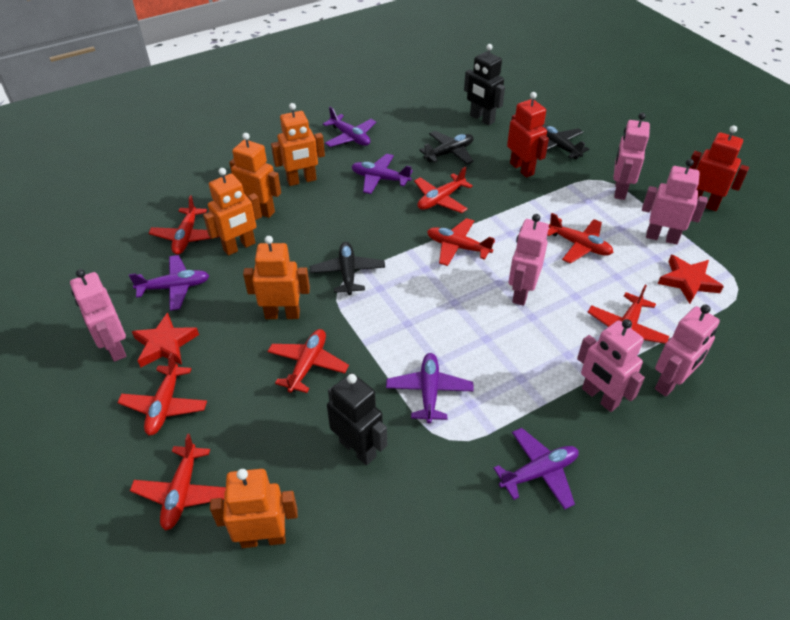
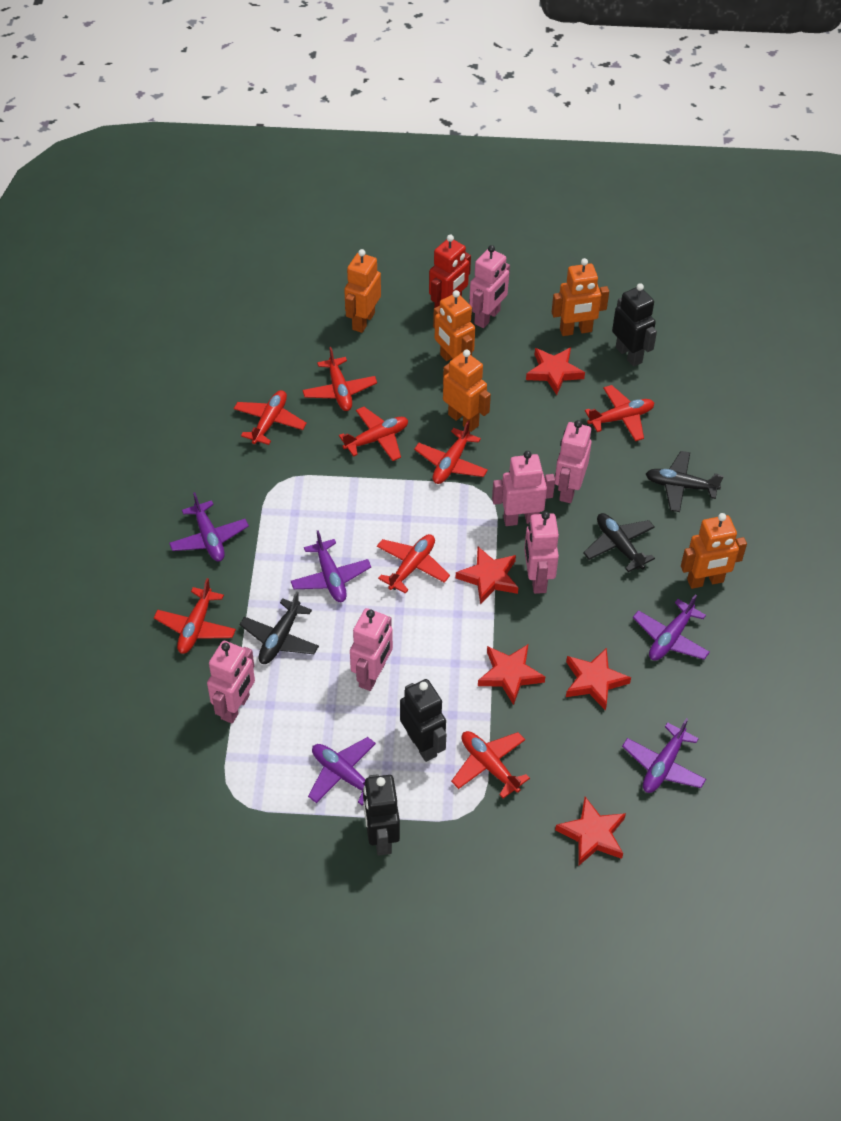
black robot: 2 -> 3
red robot: 2 -> 1
red star: 2 -> 5

